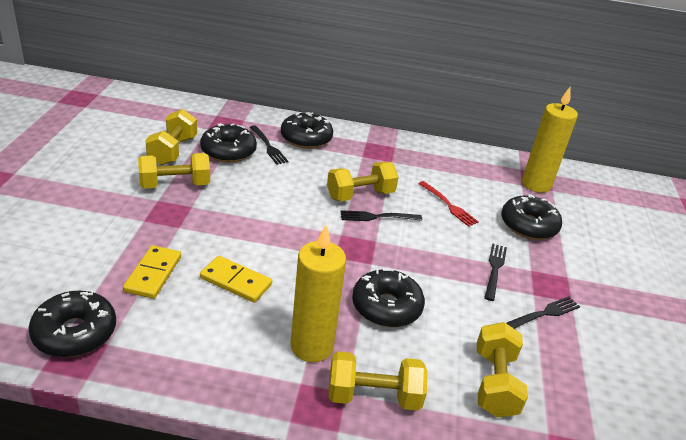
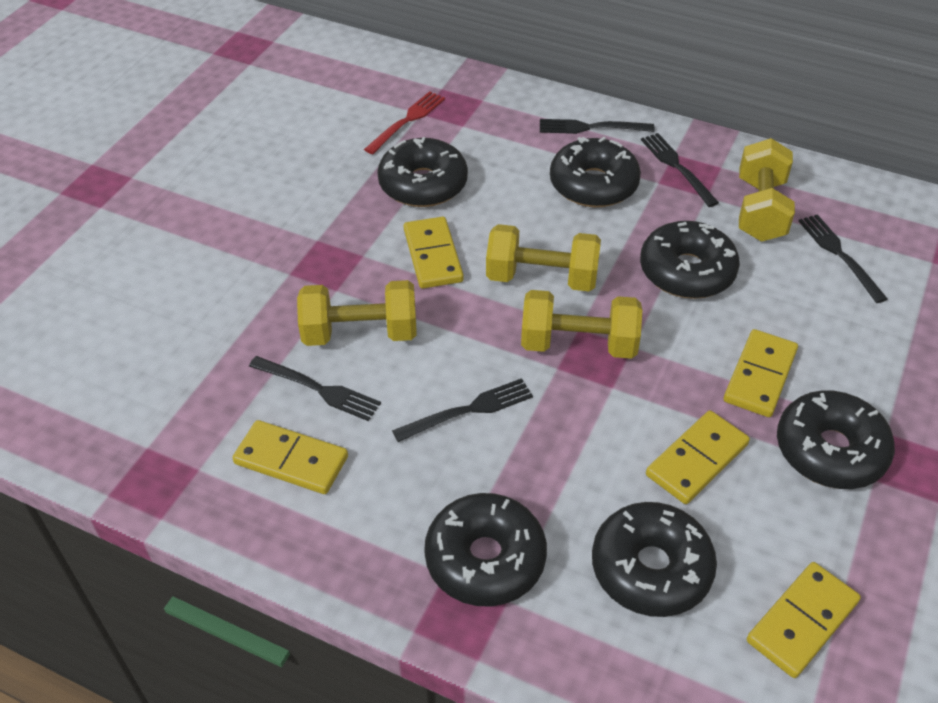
black donut: 5 -> 6
black fork: 4 -> 5
yellow candle: 2 -> 0
yellow domino: 2 -> 5
yellow dumbbell: 5 -> 4

